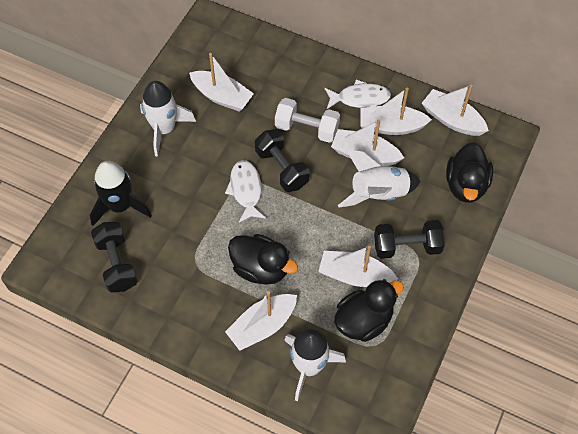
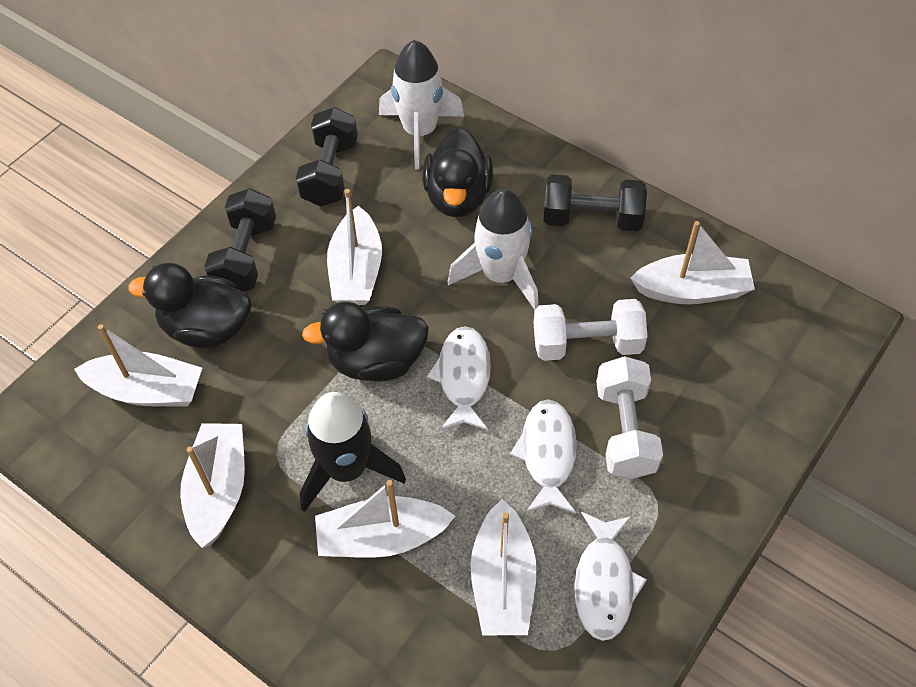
white dumbbell: 1 -> 2
white fish: 2 -> 3
white rocket: 3 -> 2

